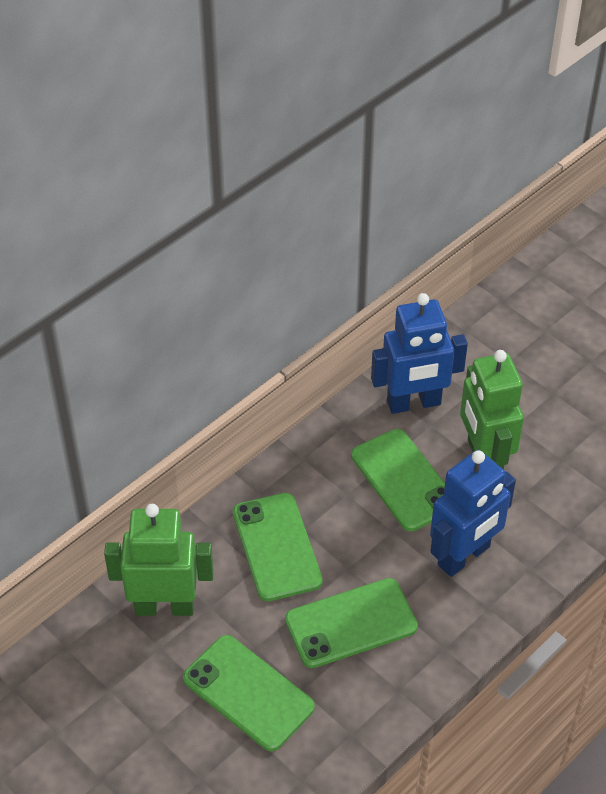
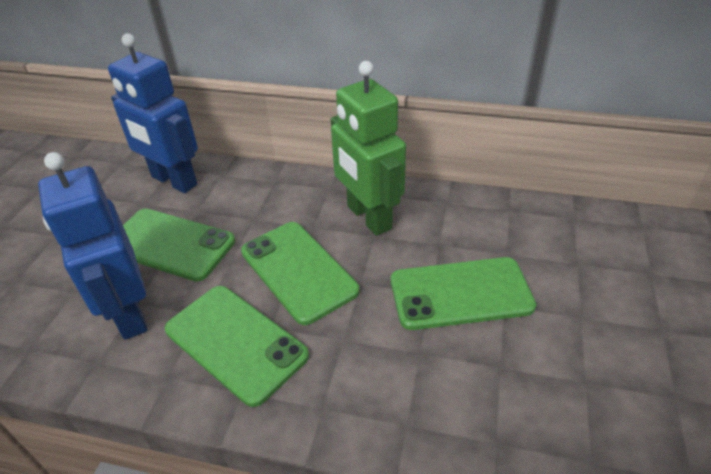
green robot: 2 -> 1

